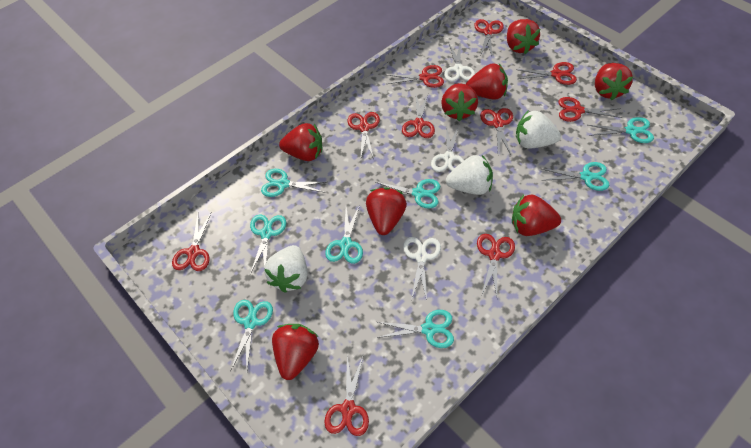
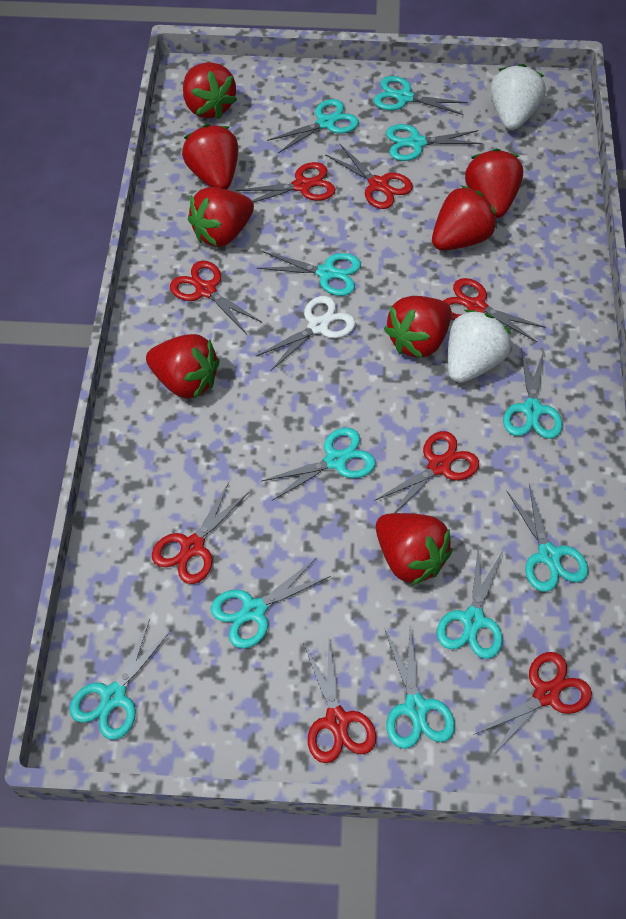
red scissors: 10 -> 8
turquoise scissors: 8 -> 11
white scissors: 3 -> 1
white strawberry: 3 -> 2

